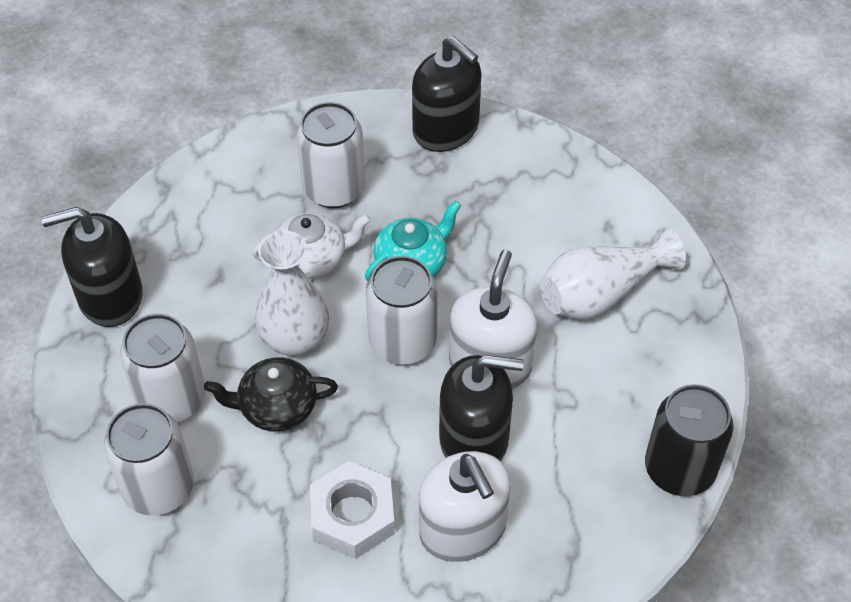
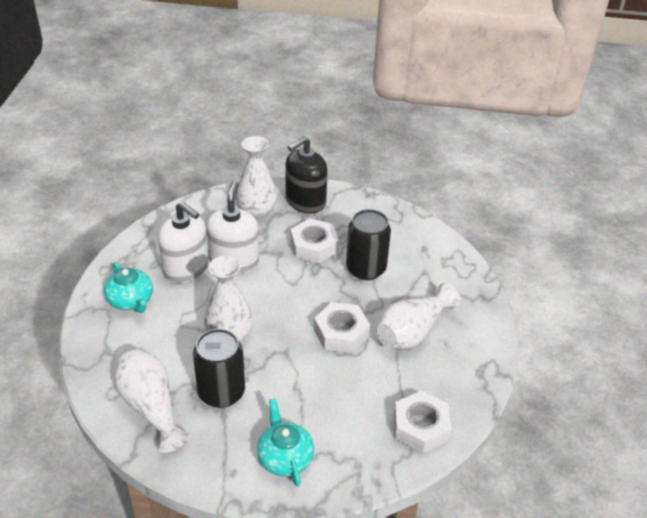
black can: 1 -> 2
black soap dispenser: 3 -> 1
black teapot: 1 -> 0
turquoise teapot: 1 -> 2
white can: 4 -> 0
white nut: 1 -> 3
white teapot: 1 -> 0
white vase: 2 -> 4

